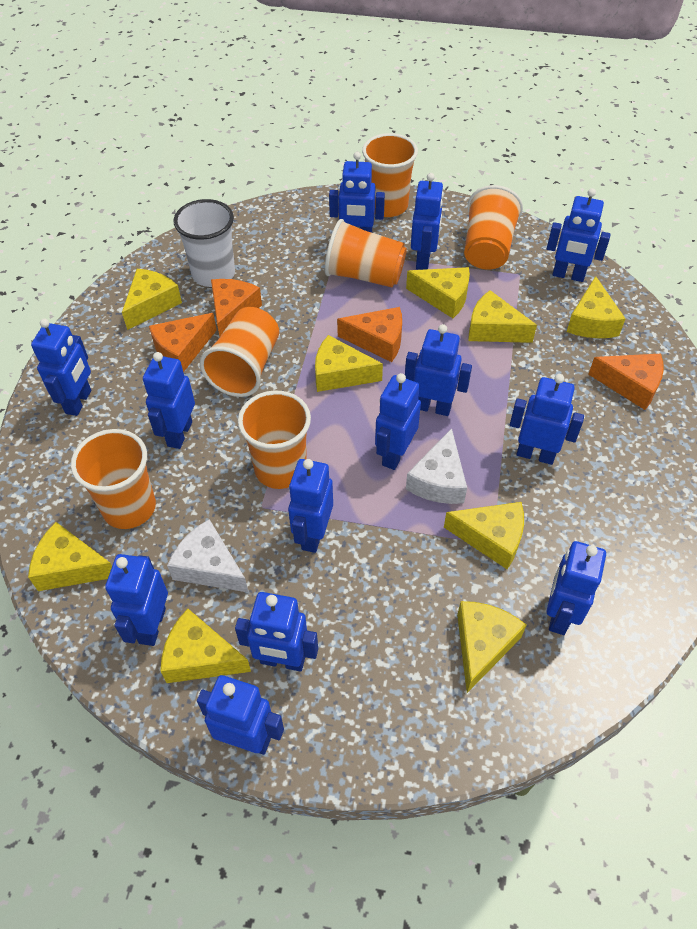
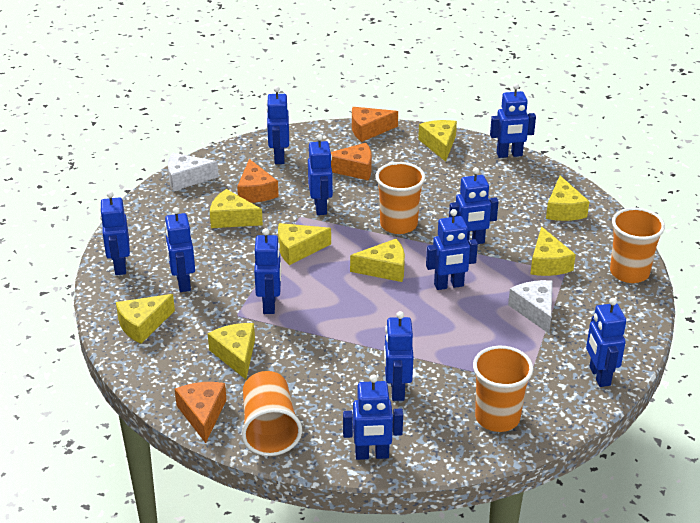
blue robot: 13 -> 11
orange cup: 6 -> 4
white cup: 1 -> 0
yellow cheese: 9 -> 8

